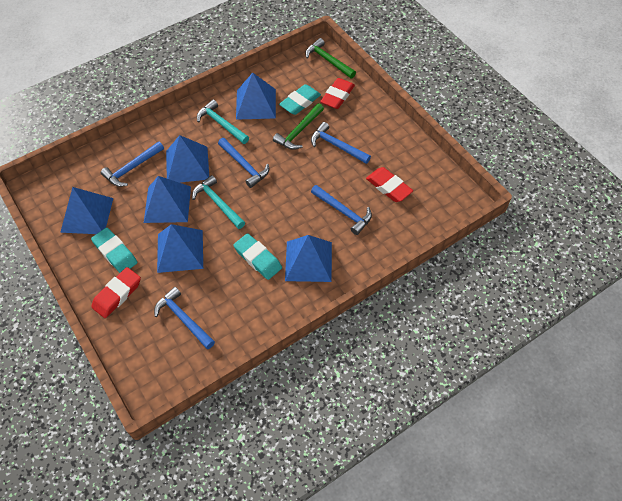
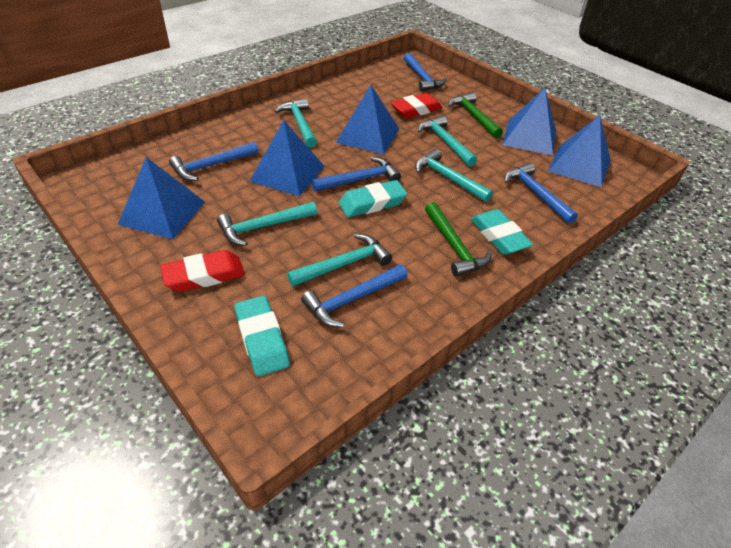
blue pyramid: 6 -> 5
red eraser: 3 -> 2
turquoise hammer: 2 -> 5

